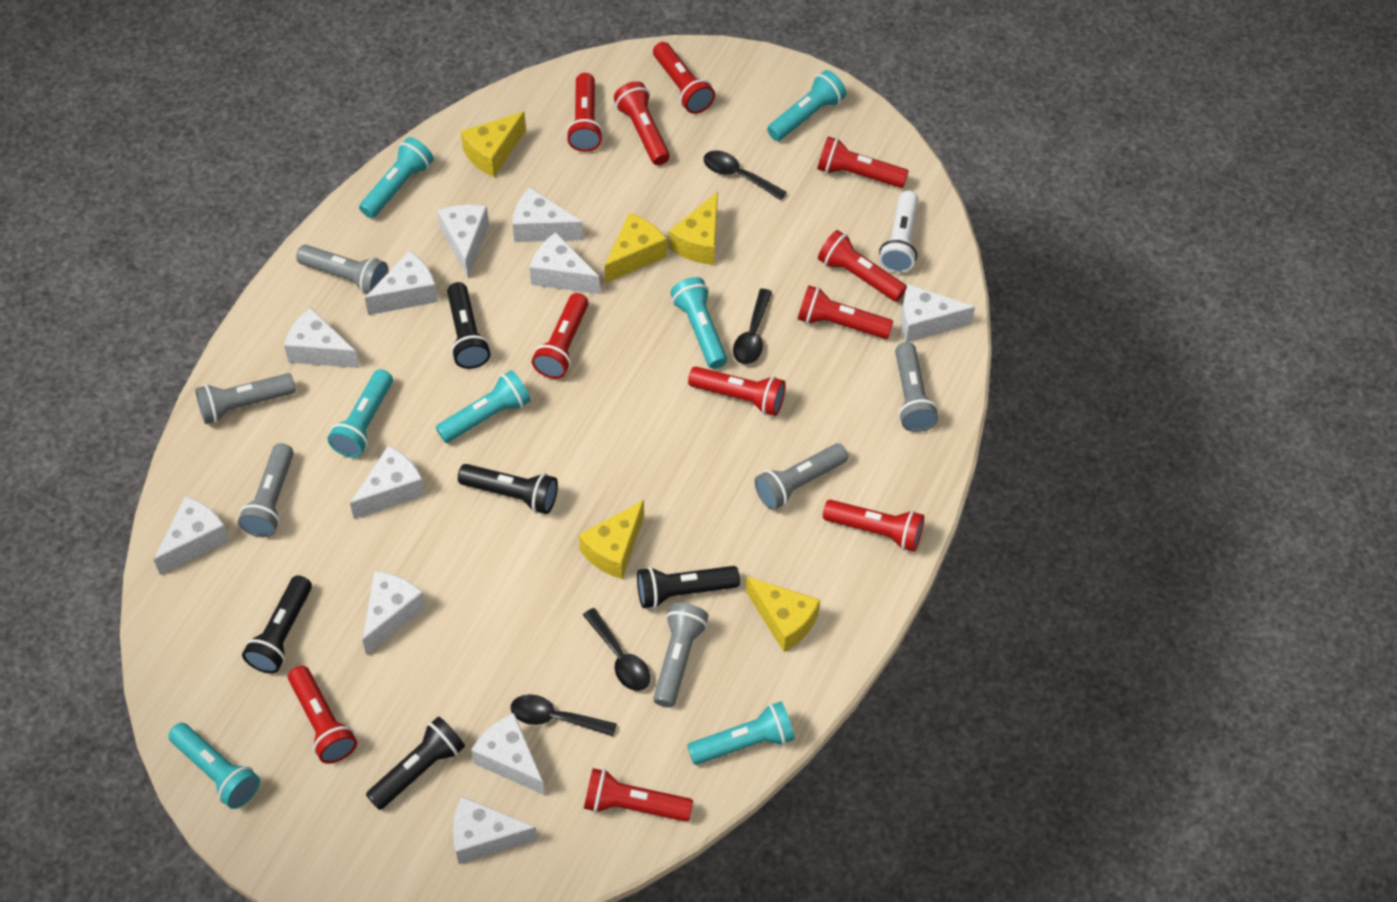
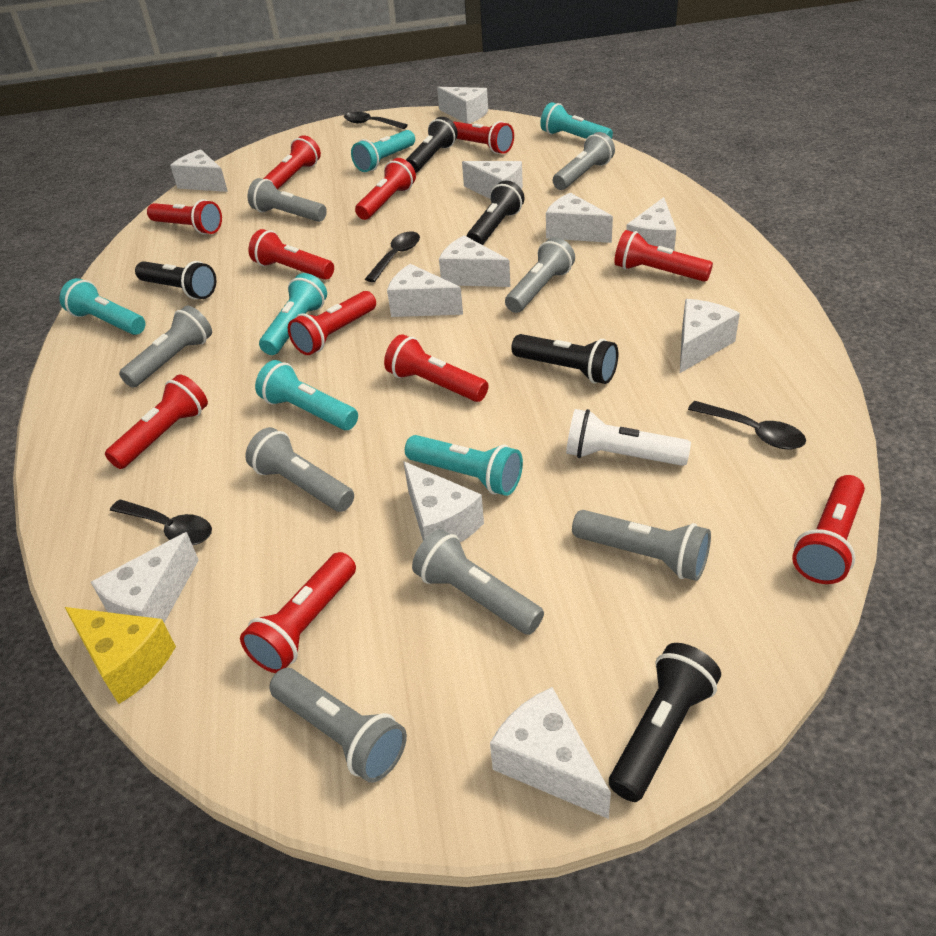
grey flashlight: 6 -> 8
turquoise flashlight: 7 -> 6
yellow cheese: 5 -> 1

